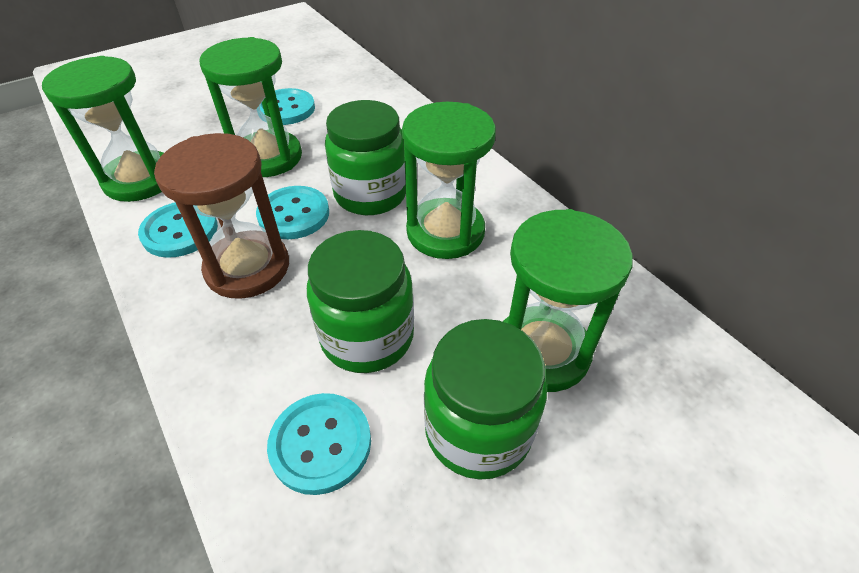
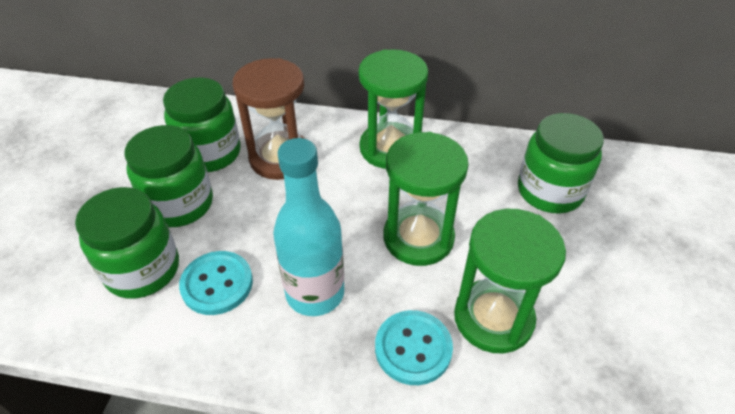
green hourglass: 4 -> 3
green jar: 3 -> 4
turquoise bottle: 0 -> 1
turquoise button: 4 -> 2

